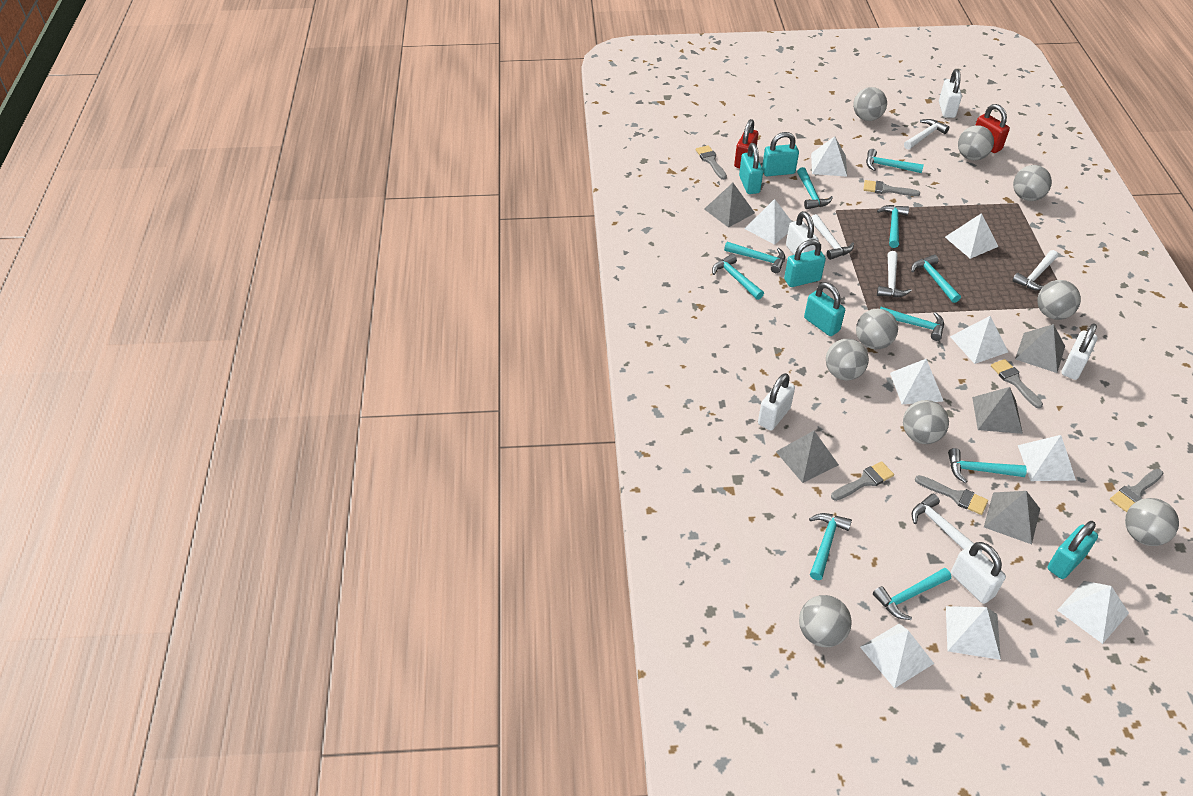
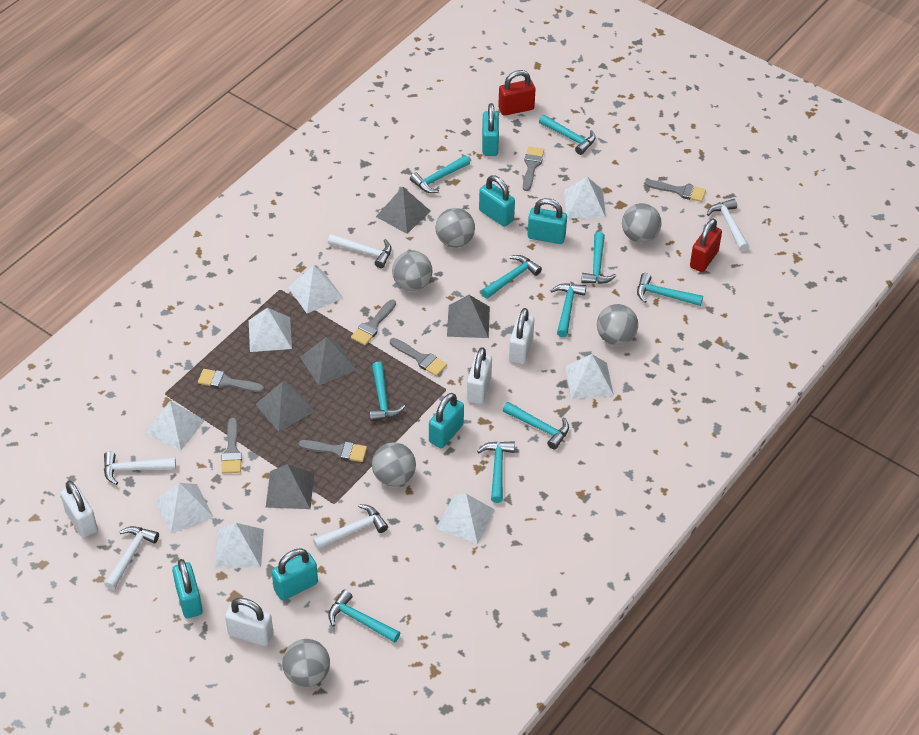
grey ball: 9 -> 6
grey brush: 6 -> 7
turquoise padlock: 5 -> 6
white padlock: 5 -> 4
white pyramid: 9 -> 8

